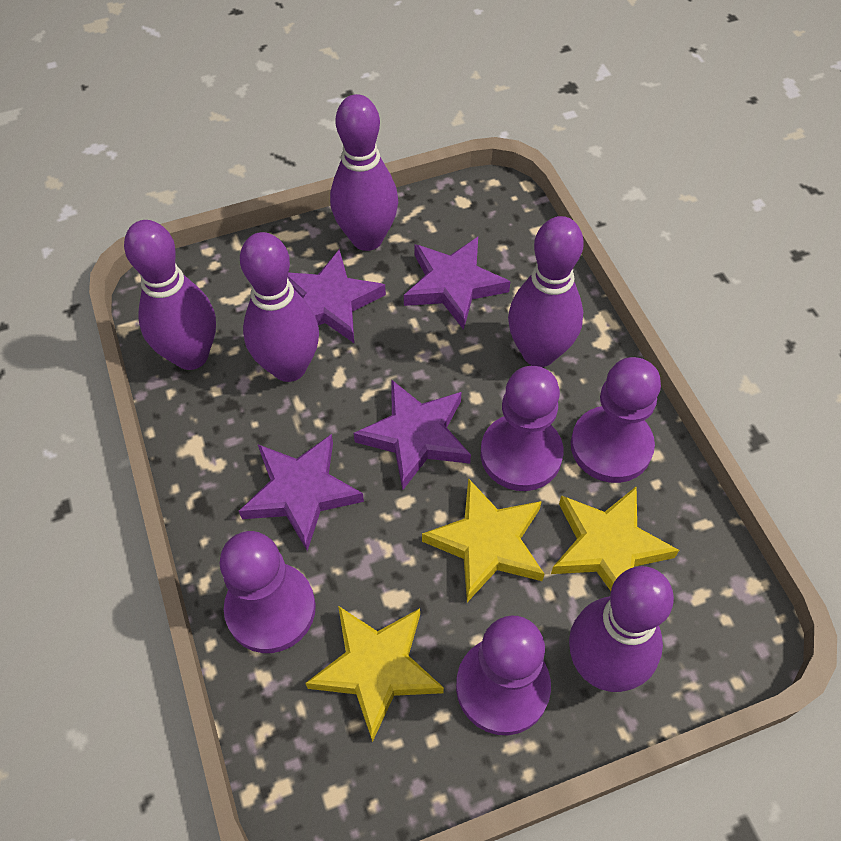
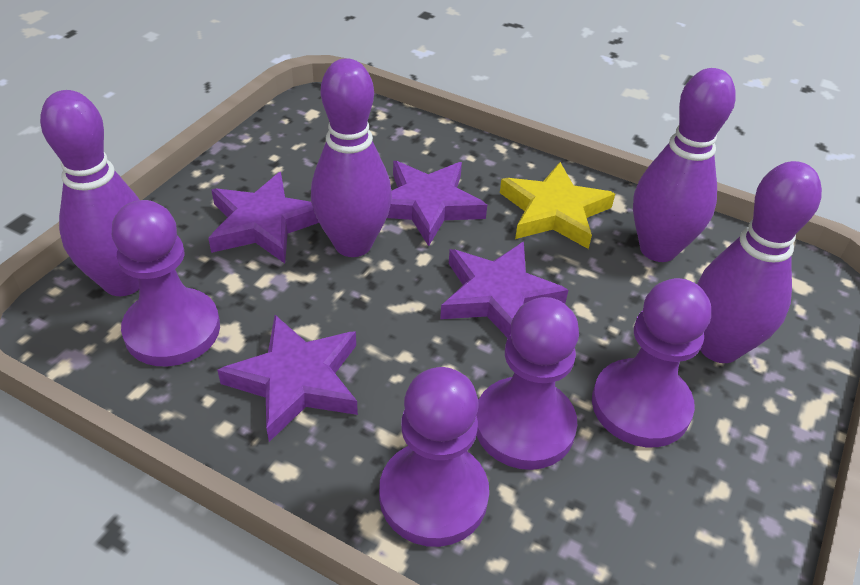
purple bowling pin: 5 -> 4
yellow star: 3 -> 1

